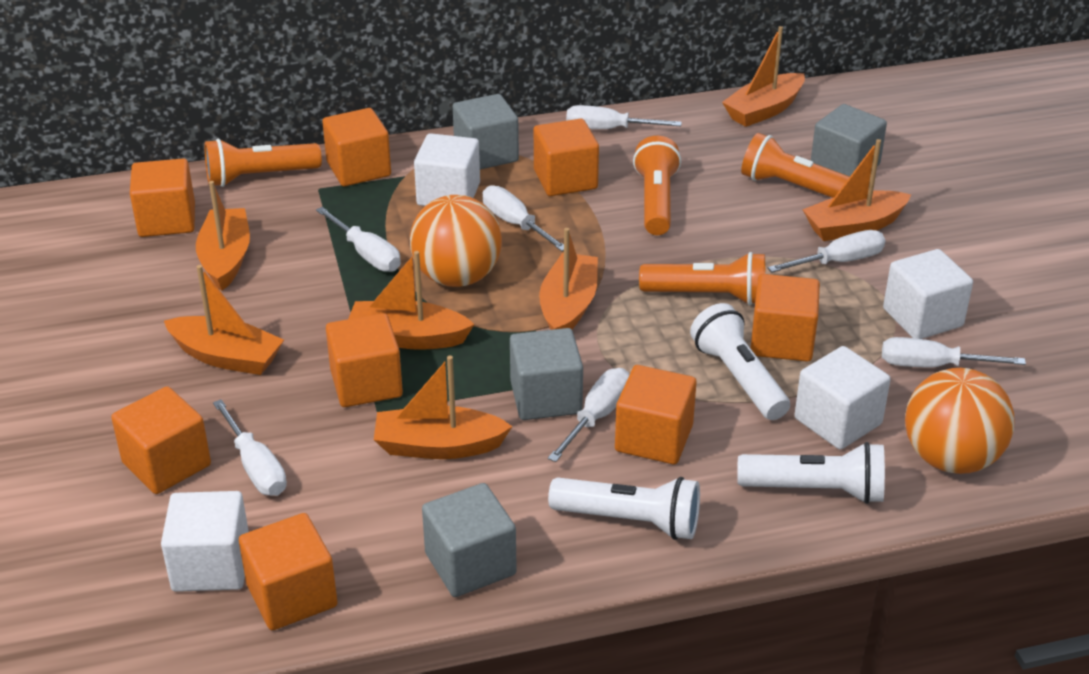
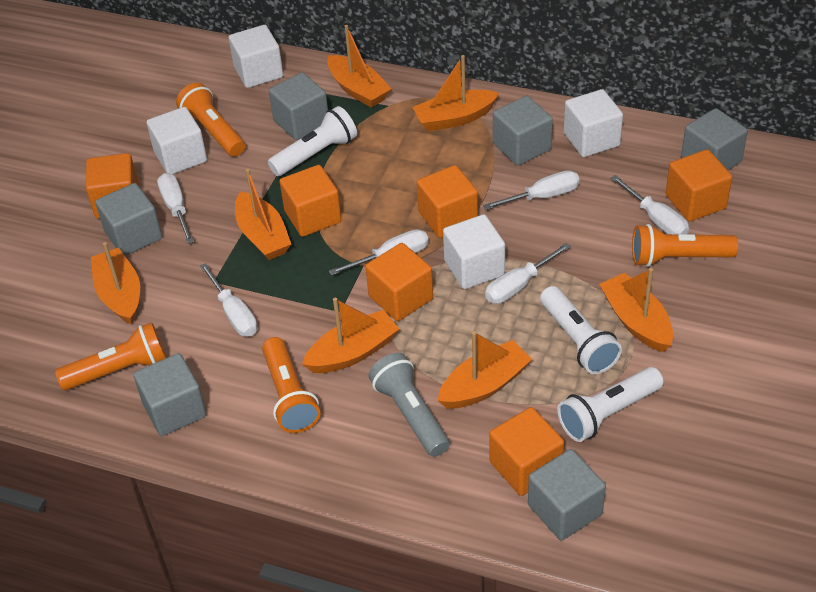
grey cube: 4 -> 6
grey flashlight: 0 -> 1
orange ball: 2 -> 0
orange cube: 8 -> 6
white screwdriver: 7 -> 6

